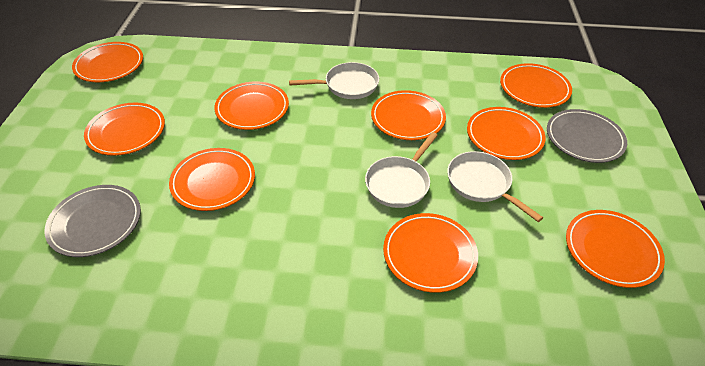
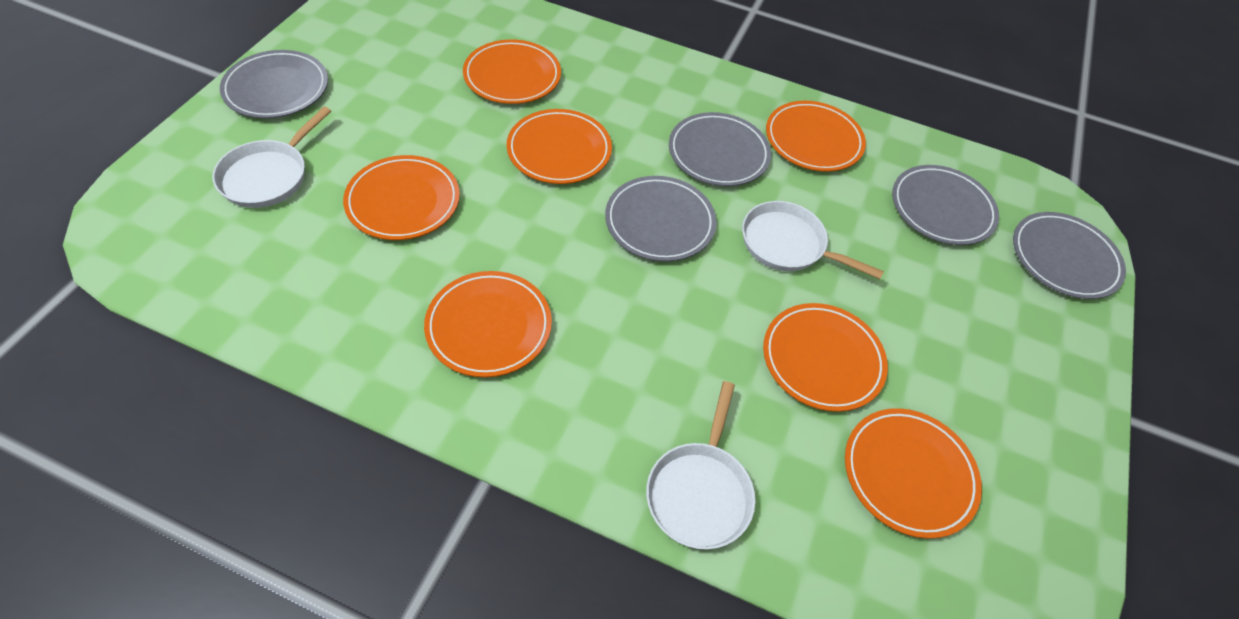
grey plate: 2 -> 5
orange plate: 9 -> 7

